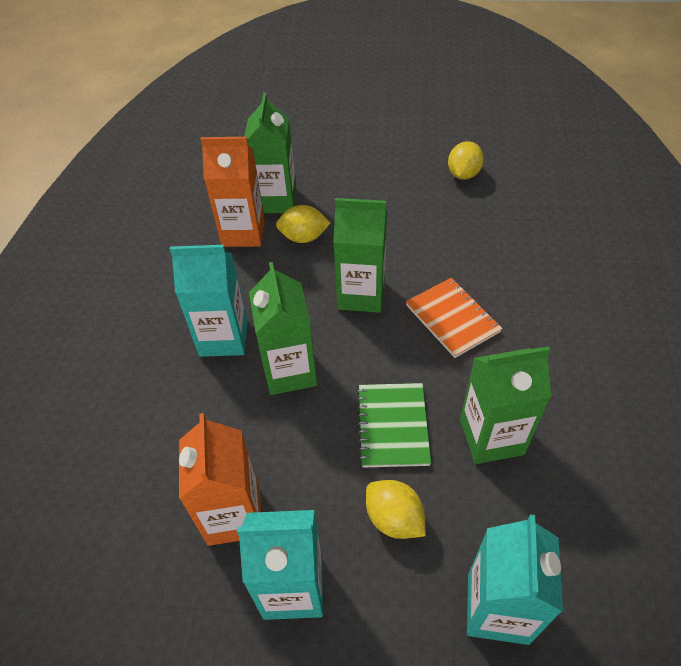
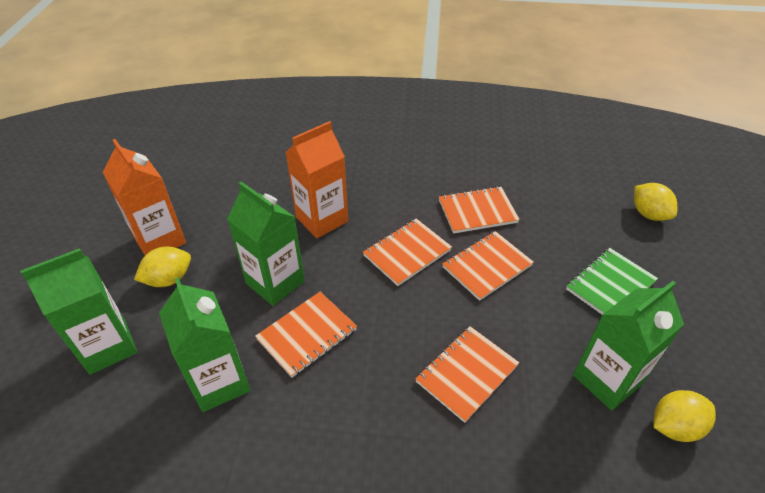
orange notebook: 1 -> 5
turquoise carton: 3 -> 0

